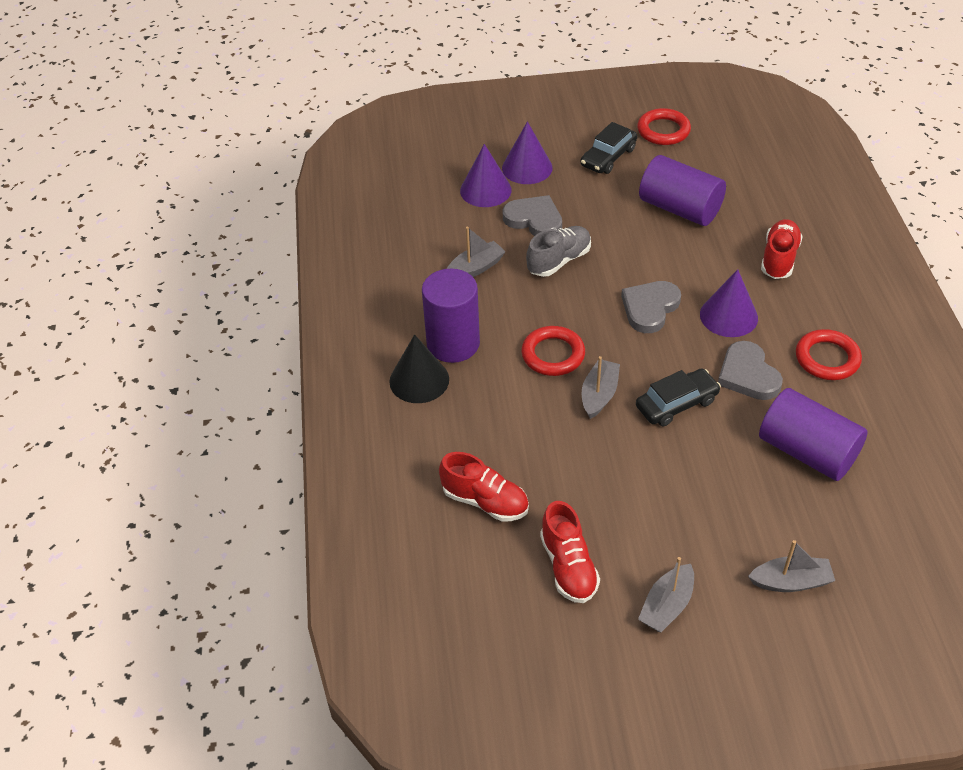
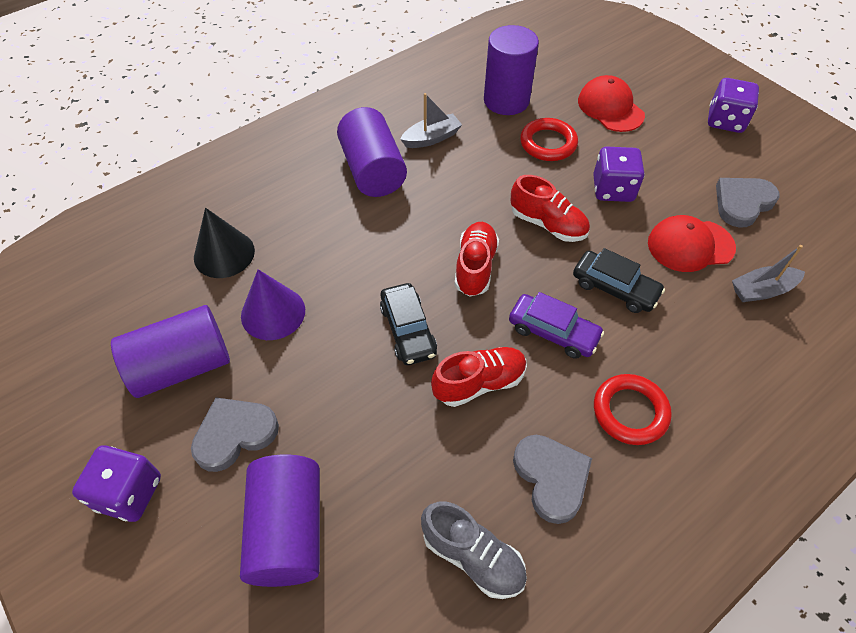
grey boat: 4 -> 2
purple car: 0 -> 1
purple cone: 3 -> 1
purple cylinder: 3 -> 4
purple dice: 0 -> 3
red cap: 0 -> 2
red ring: 3 -> 2

